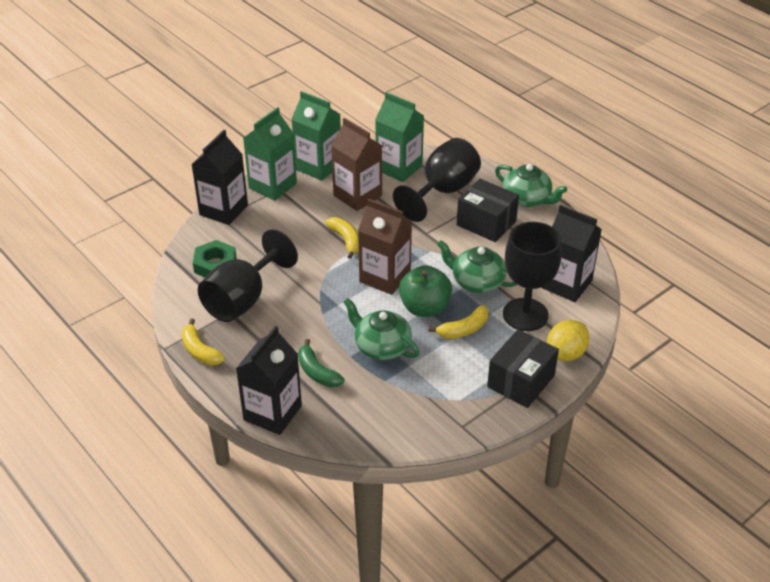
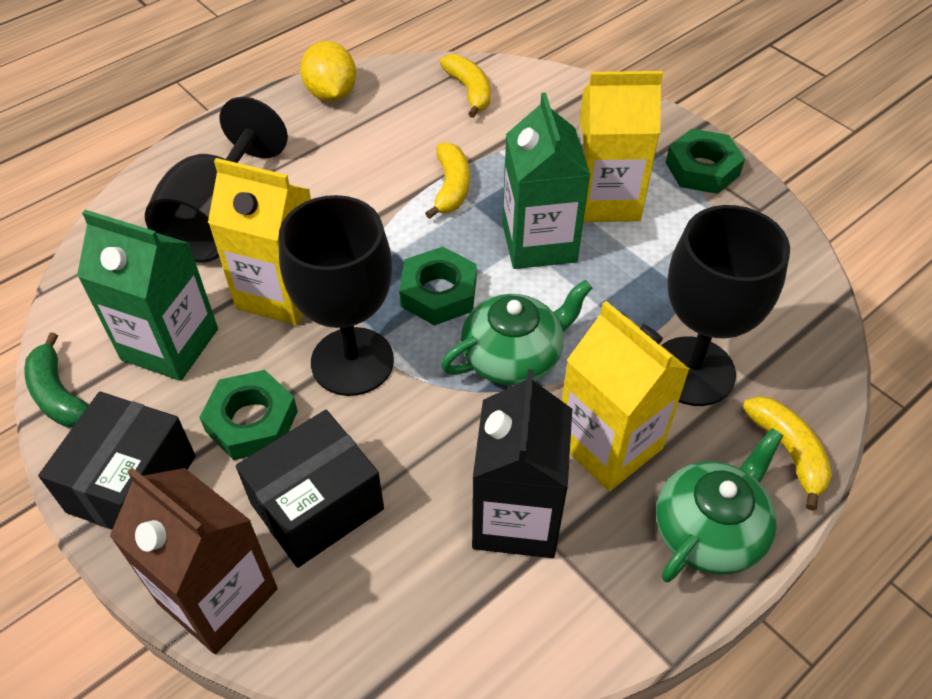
black carton: 3 -> 1
brown carton: 2 -> 1
green apple: 1 -> 0
green carton: 3 -> 2
green nut: 1 -> 3
green teapot: 3 -> 2
yellow carton: 0 -> 3

